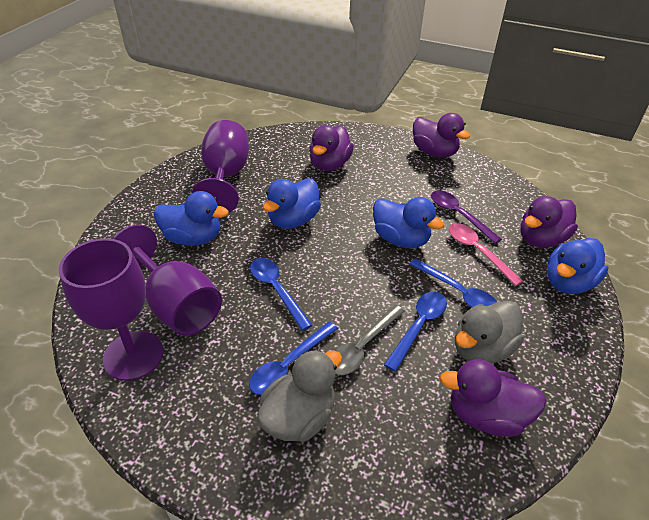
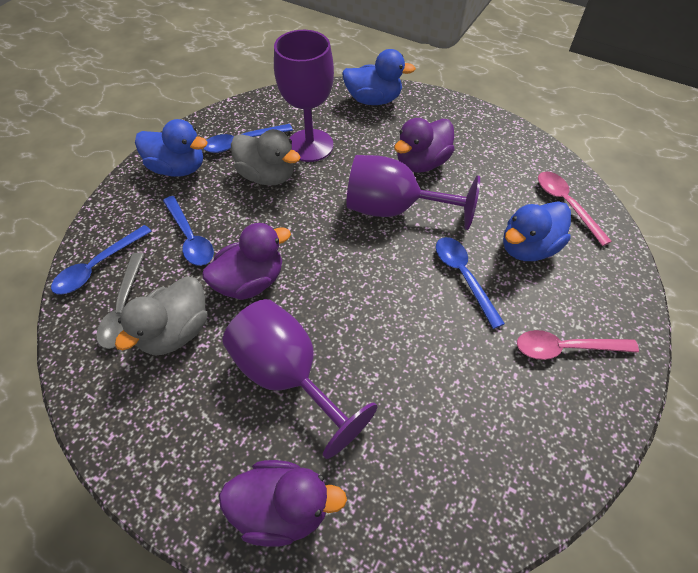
blue duck: 4 -> 3
pink spoon: 1 -> 2
purple duck: 4 -> 3
purple spoon: 1 -> 0

